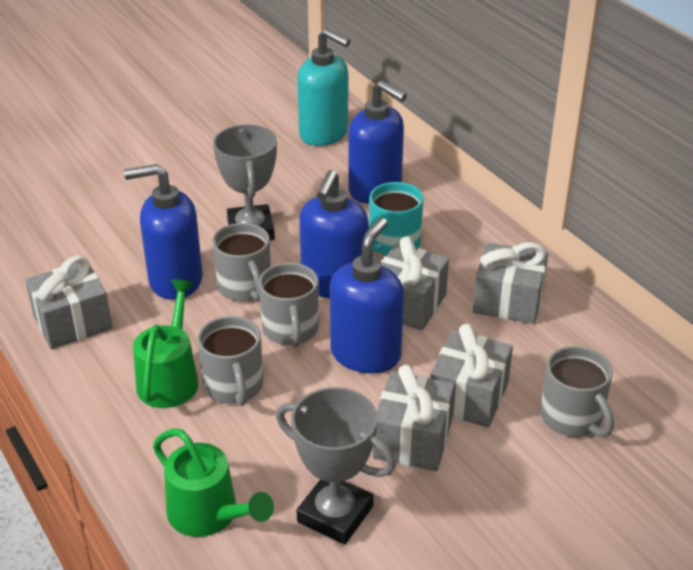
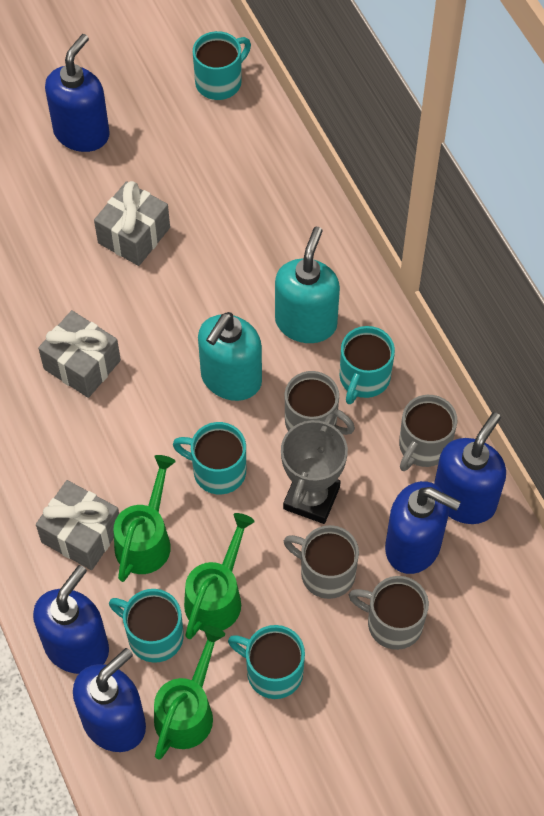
blue soap dispenser: 4 -> 5
green watering can: 2 -> 3
grey gift: 5 -> 3
grey trophy: 2 -> 1
turquoise mug: 1 -> 5
turquoise soap dispenser: 1 -> 2

